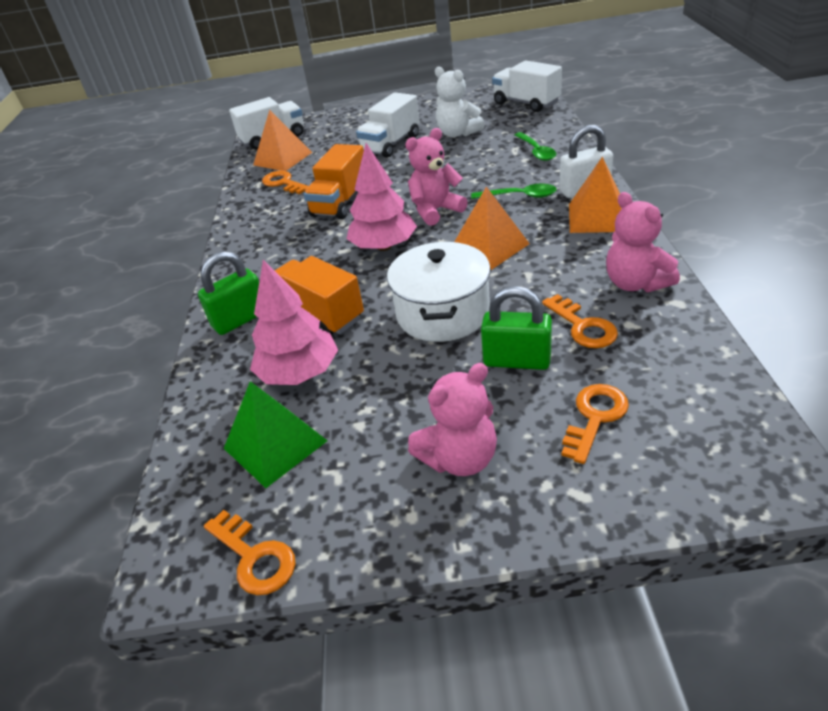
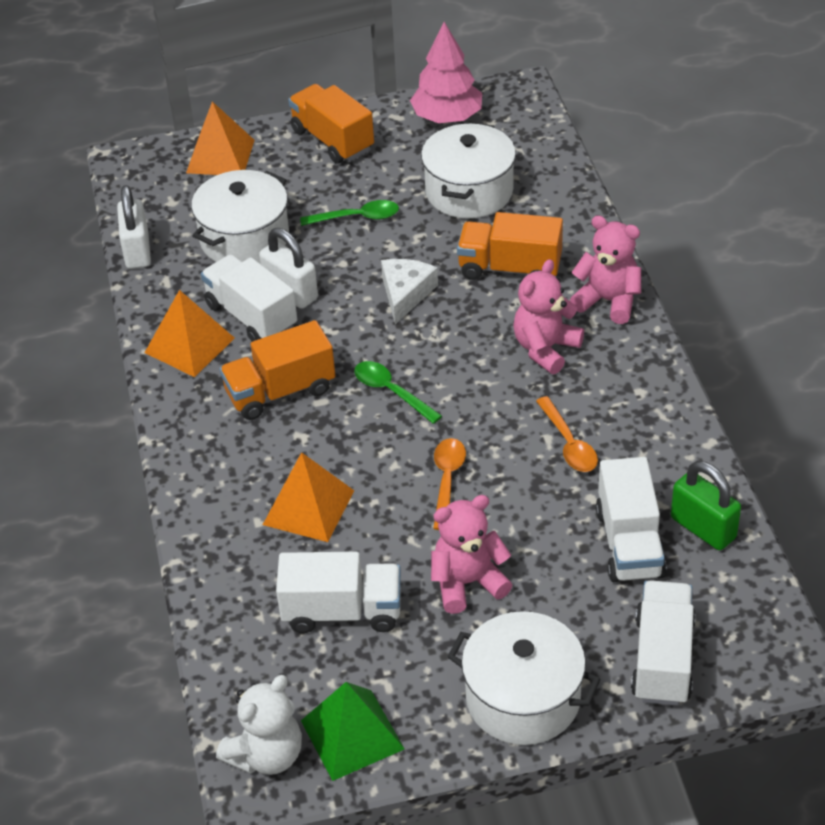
green padlock: 2 -> 1
orange key: 4 -> 0
orange spoon: 0 -> 2
orange truck: 2 -> 3
pink tree: 2 -> 1
white cheese: 0 -> 1
white padlock: 1 -> 2
white pot: 1 -> 3
white truck: 3 -> 4

